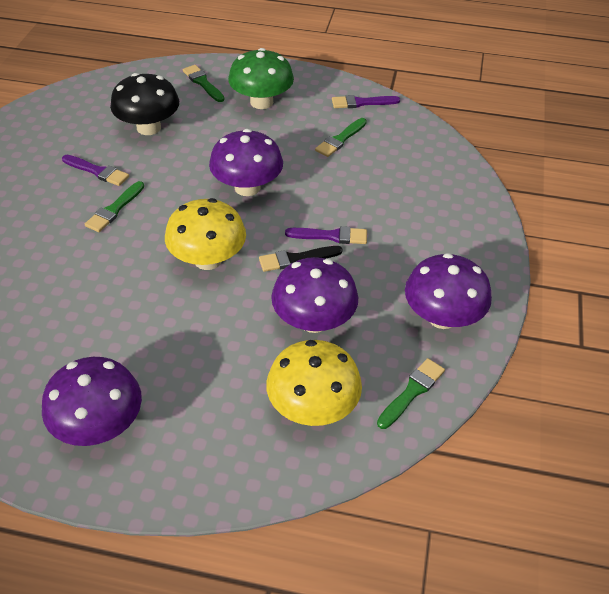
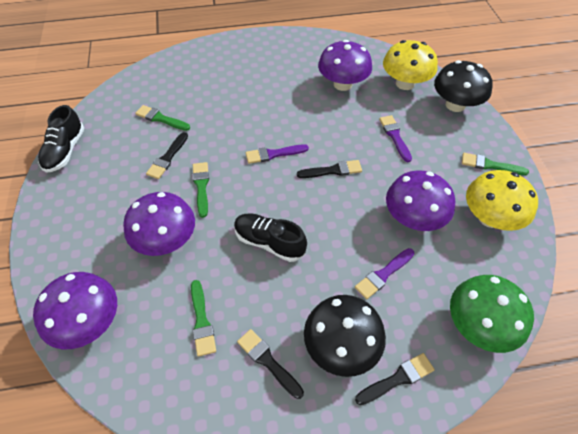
black brush: 1 -> 4
black mushroom: 1 -> 2
black shoe: 0 -> 2

